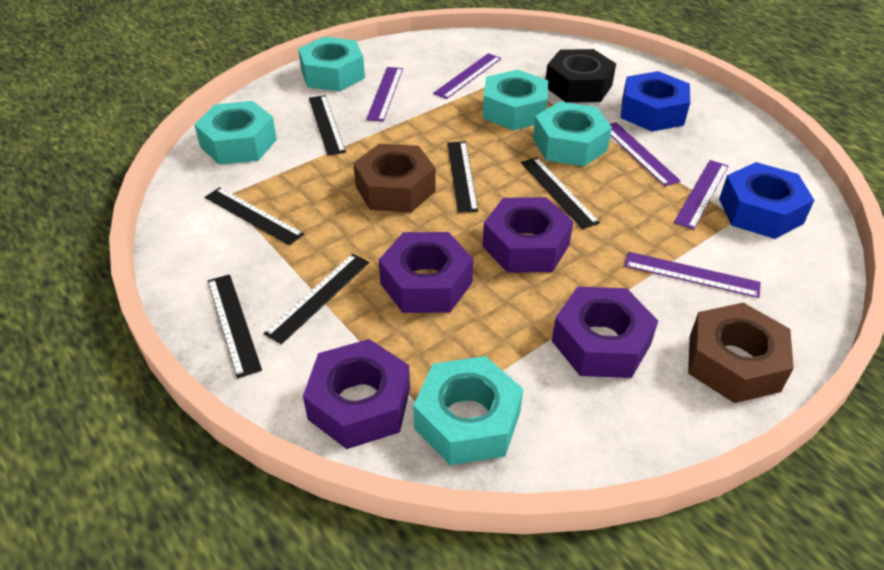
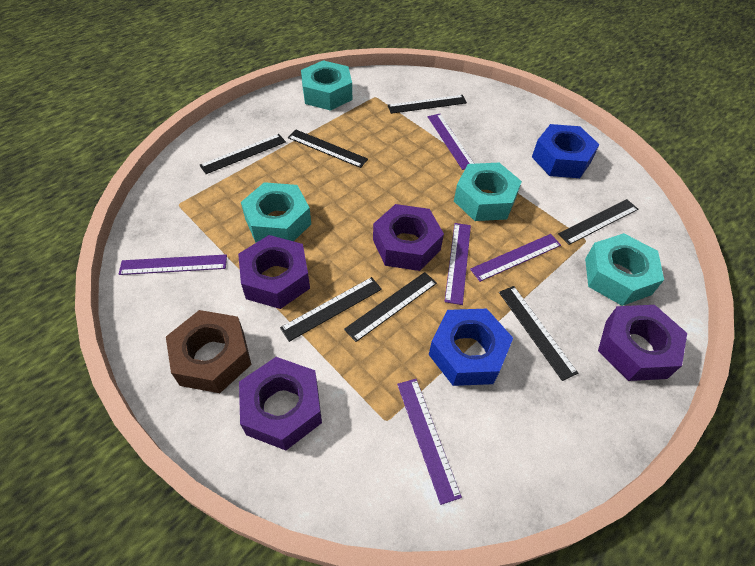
black nut: 1 -> 0
black ruler: 6 -> 7
brown nut: 2 -> 1
turquoise nut: 5 -> 4

